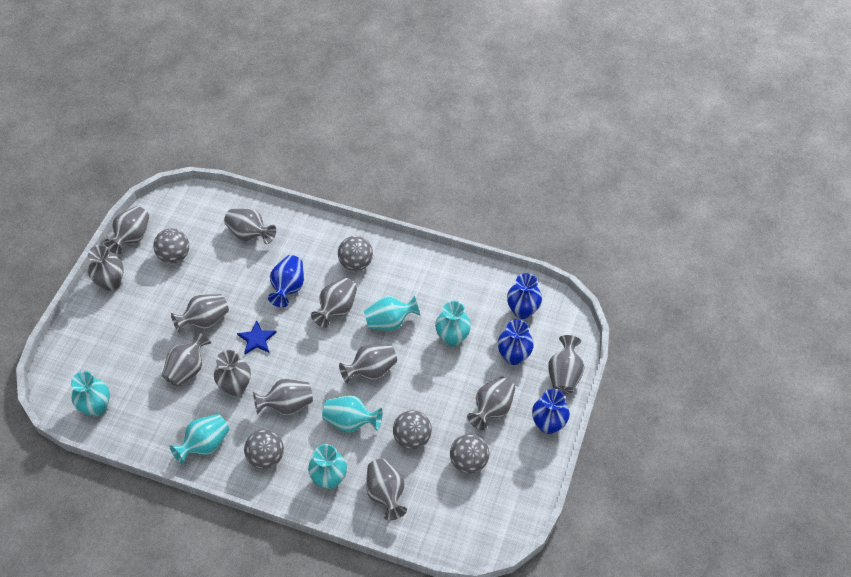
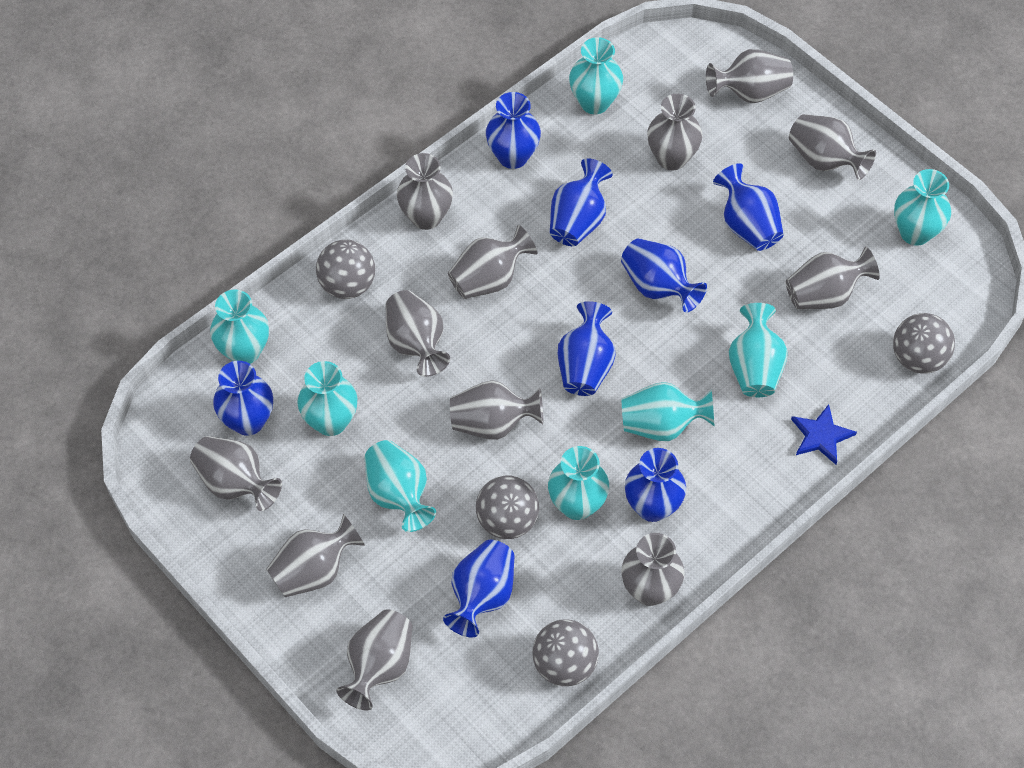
blue vase: 4 -> 8
grey ball: 5 -> 4
turquoise vase: 6 -> 8

